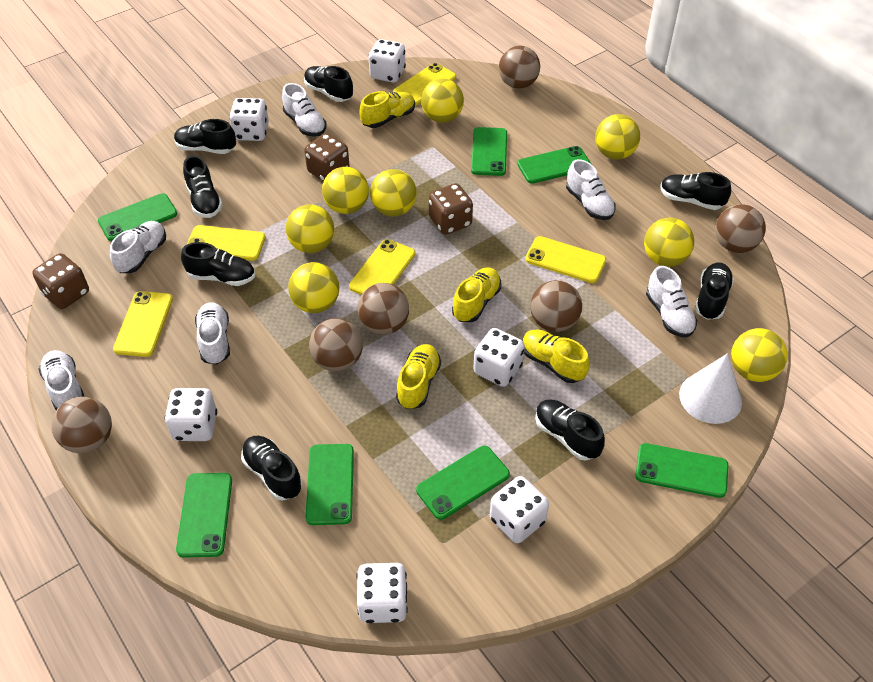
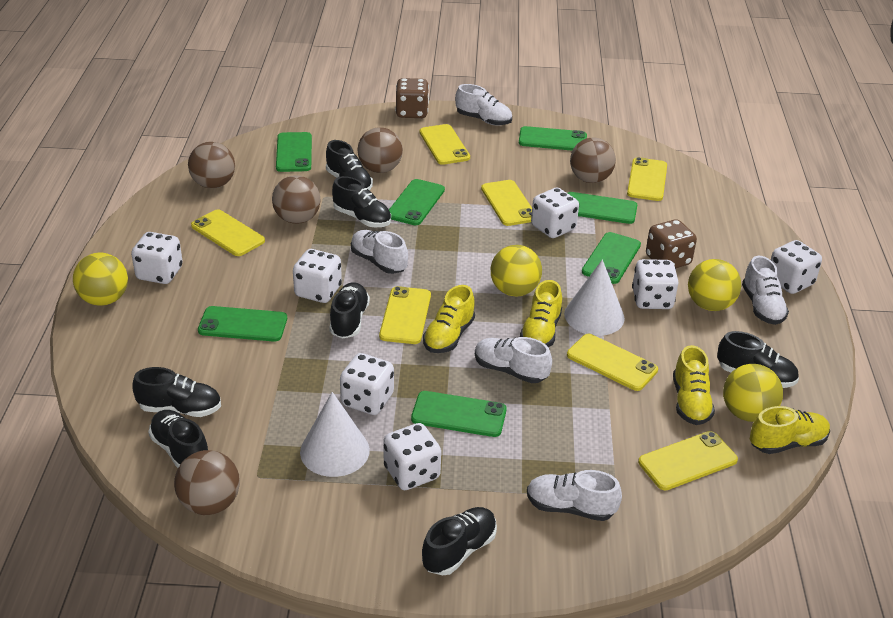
black shoe: 8 -> 7
brown ball: 6 -> 5
brown dice: 3 -> 2
white cone: 1 -> 2
white dice: 6 -> 7
white shoe: 6 -> 5
yellow ball: 8 -> 4
yellow phone: 5 -> 7

